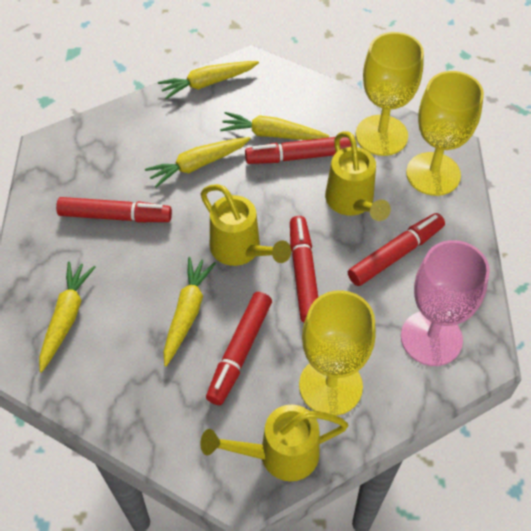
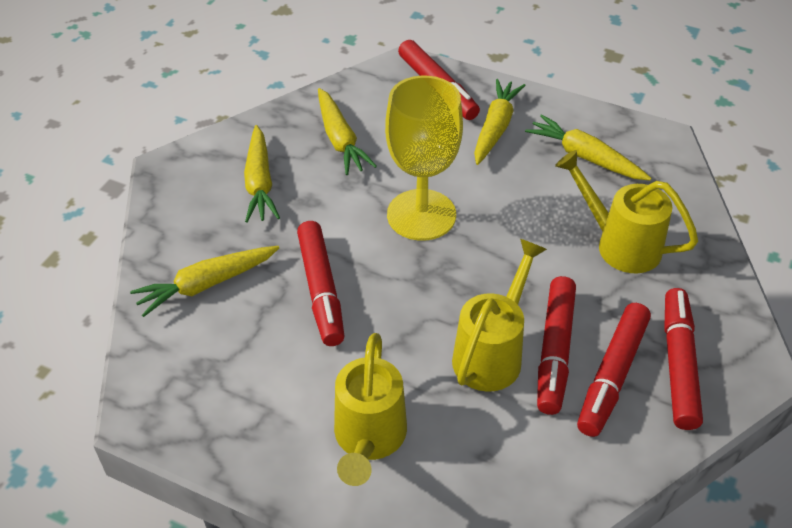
pink goblet: 1 -> 0
yellow goblet: 3 -> 1

